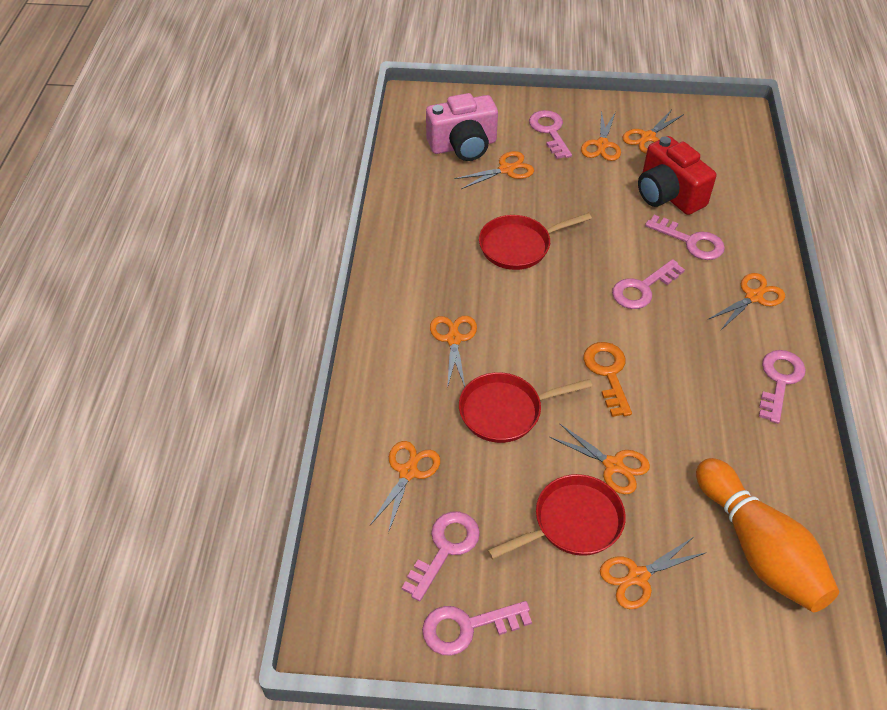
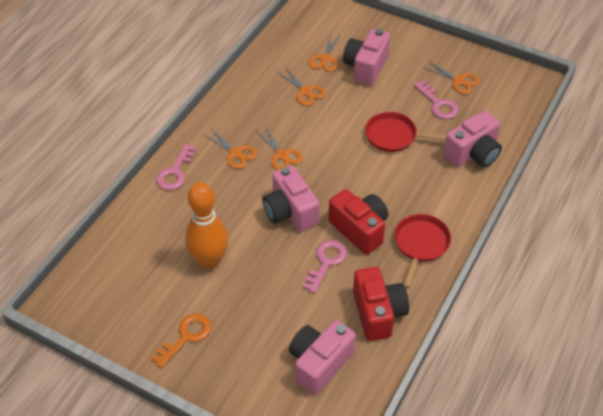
orange scissors: 8 -> 5
pink camera: 1 -> 4
pink key: 6 -> 3
red camera: 1 -> 2
red pan: 3 -> 2

